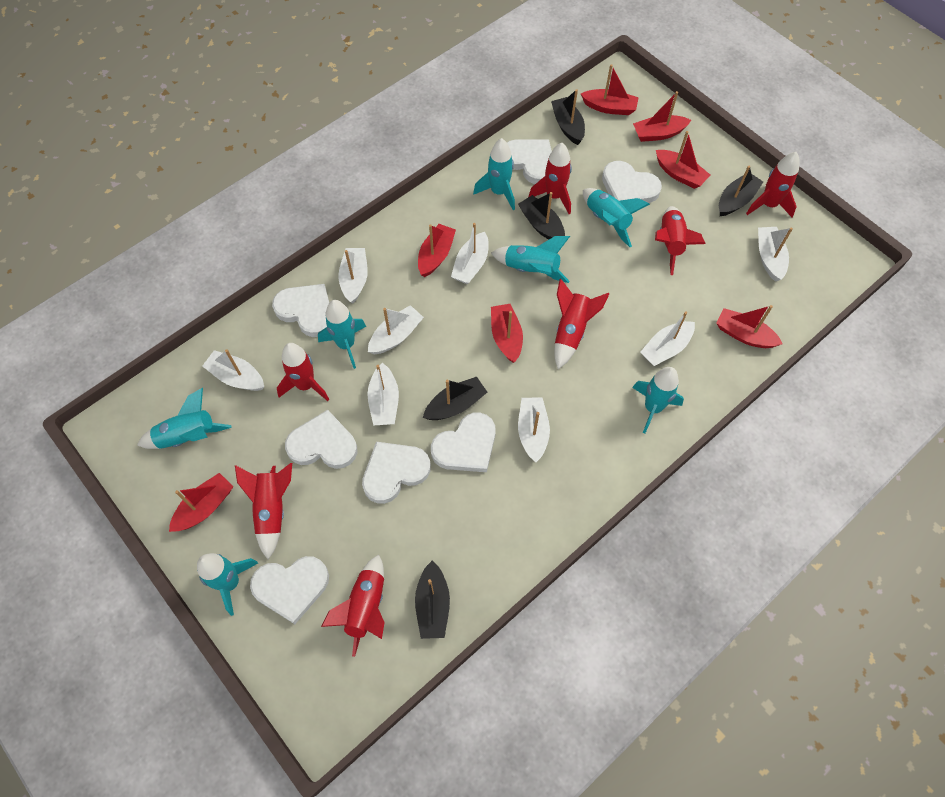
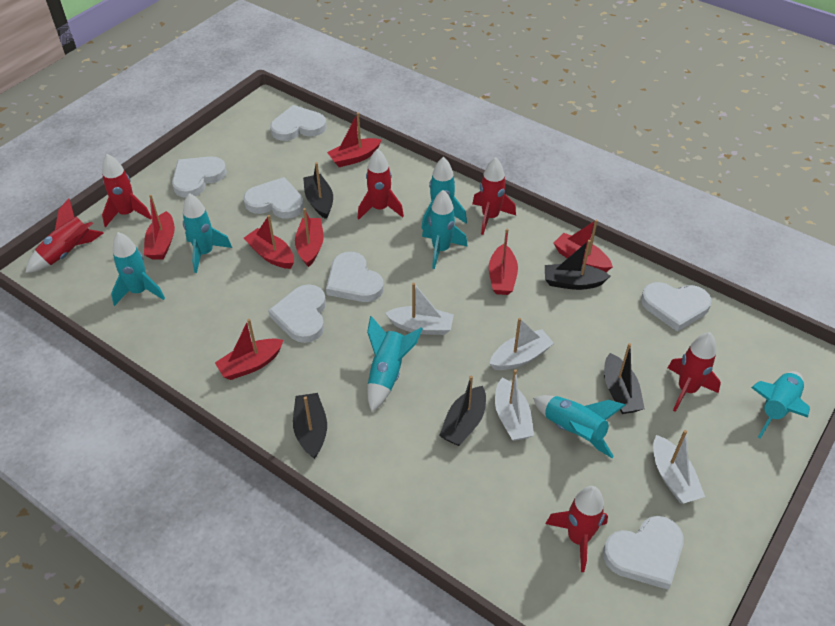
red rocket: 7 -> 6
white boat: 8 -> 4

